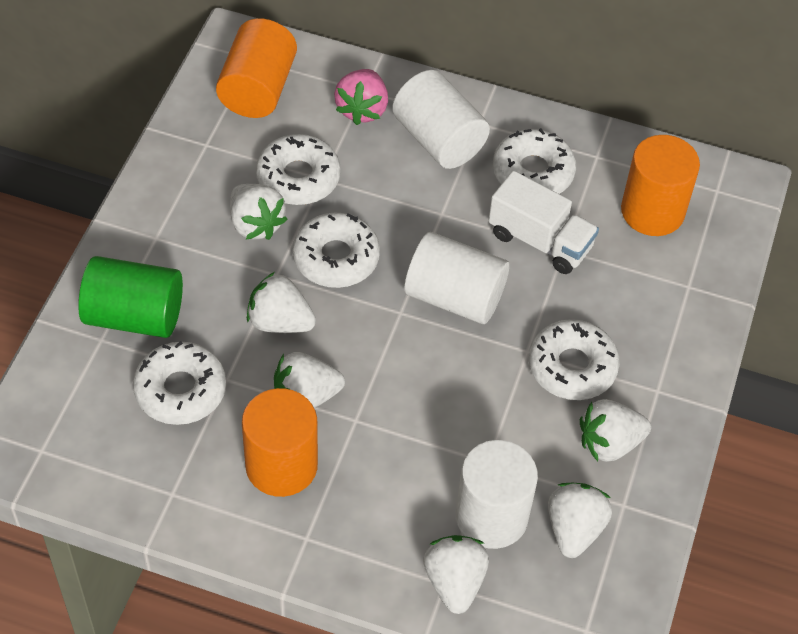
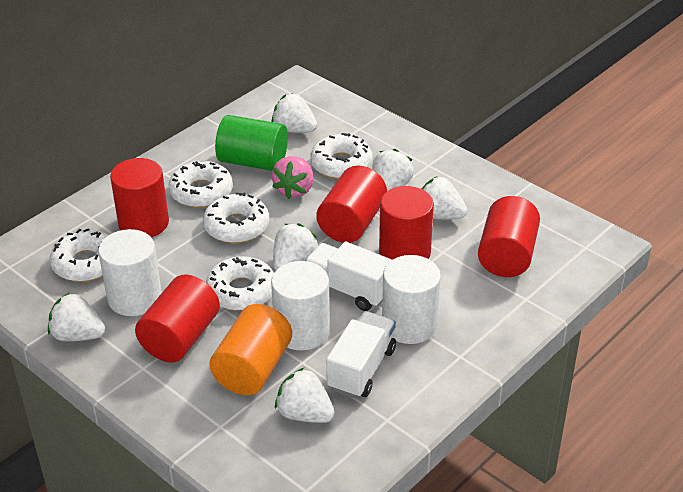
orange cylinder: 3 -> 1
red cylinder: 0 -> 5
white truck: 1 -> 2

